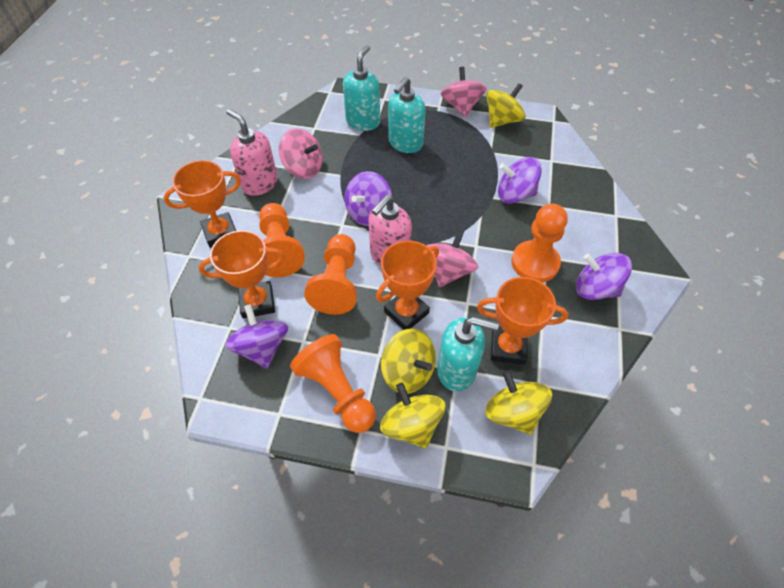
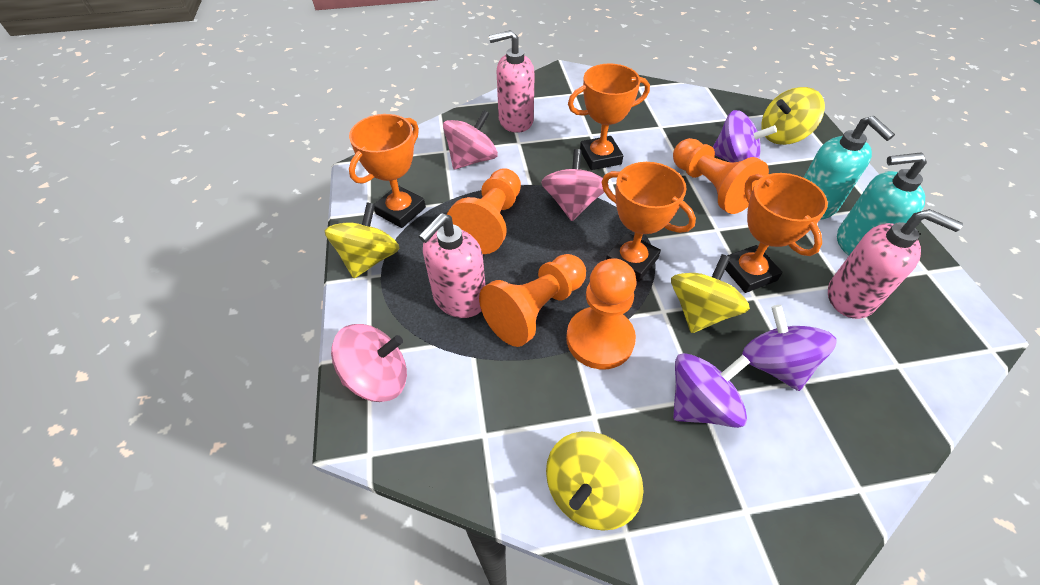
pink soap dispenser: 2 -> 3
purple spinning top: 4 -> 3
turquoise soap dispenser: 3 -> 2

